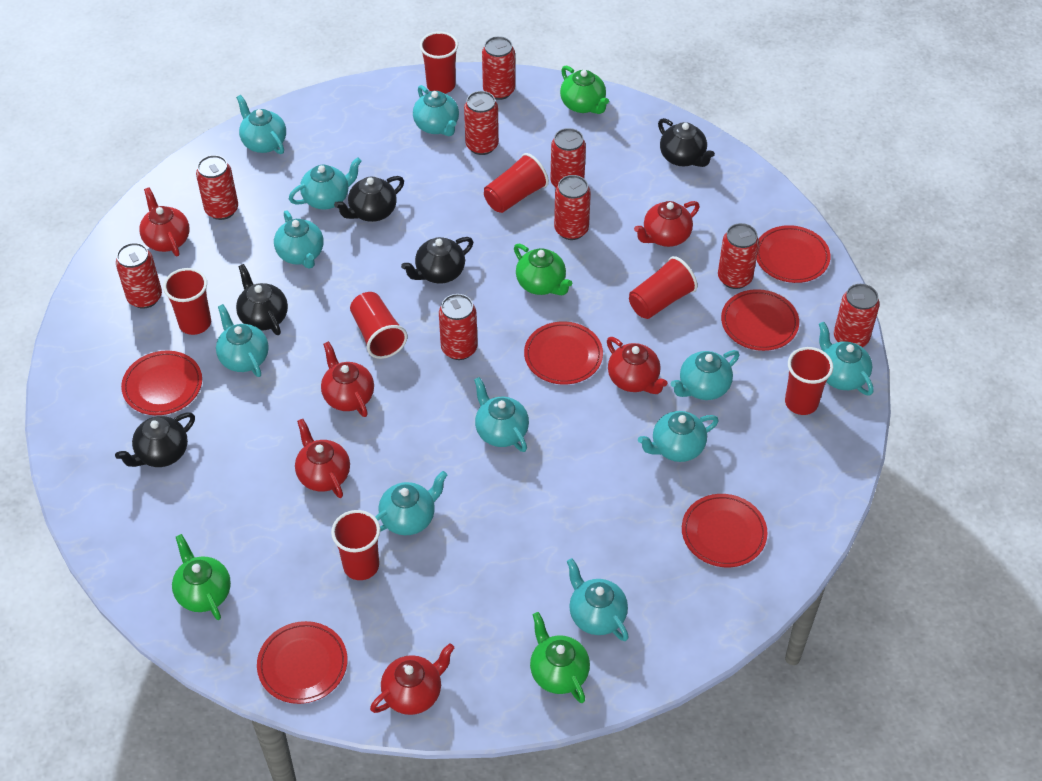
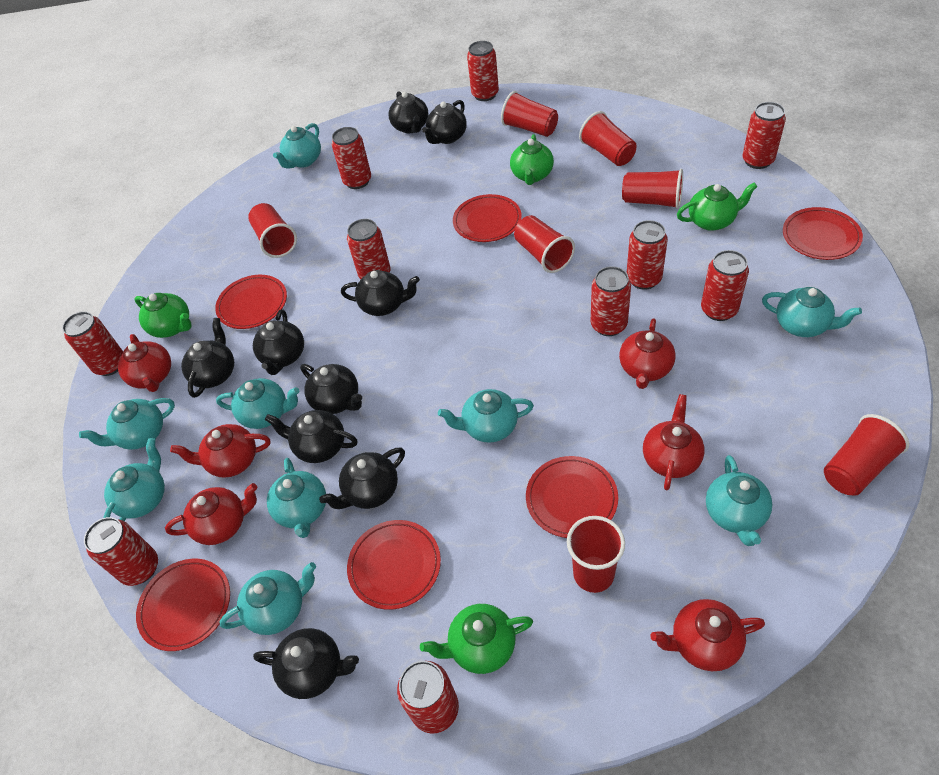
black teapot: 5 -> 9
red can: 9 -> 10
turquoise teapot: 11 -> 9

